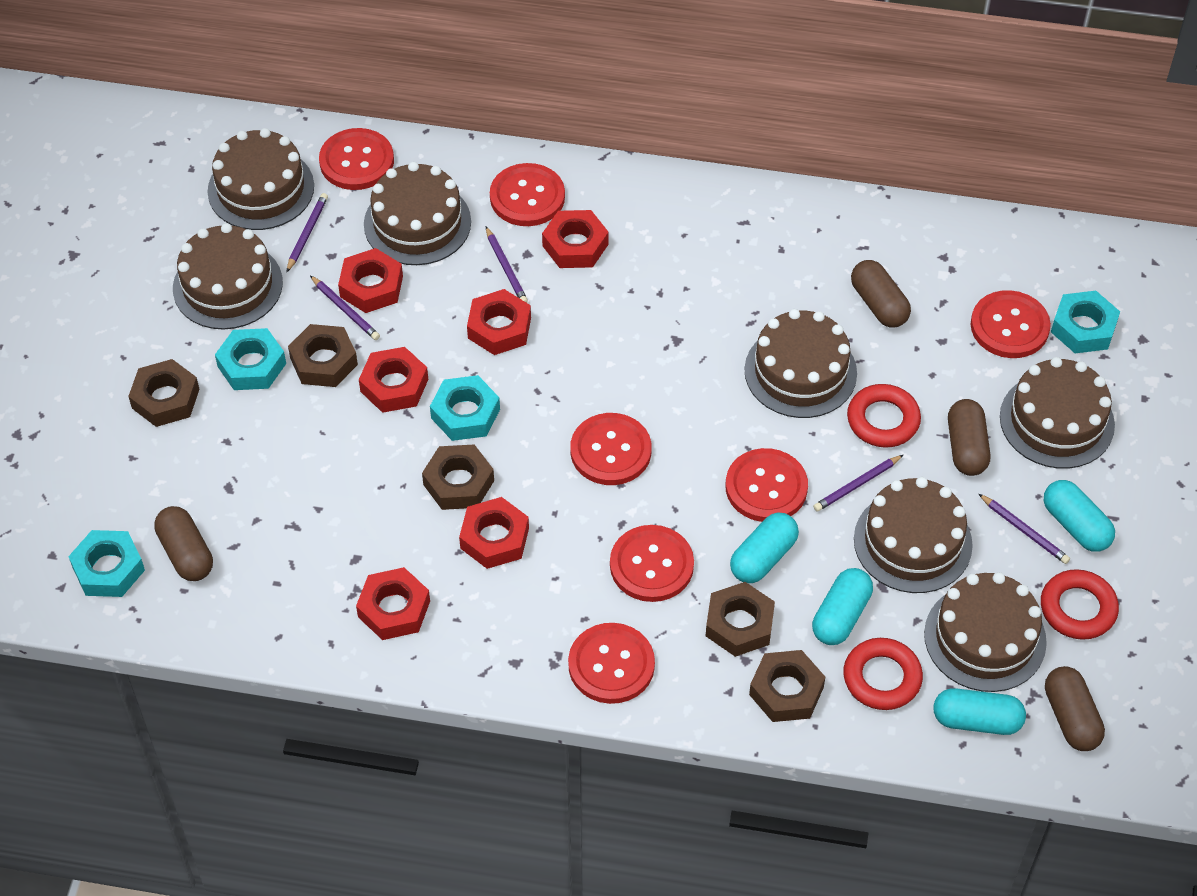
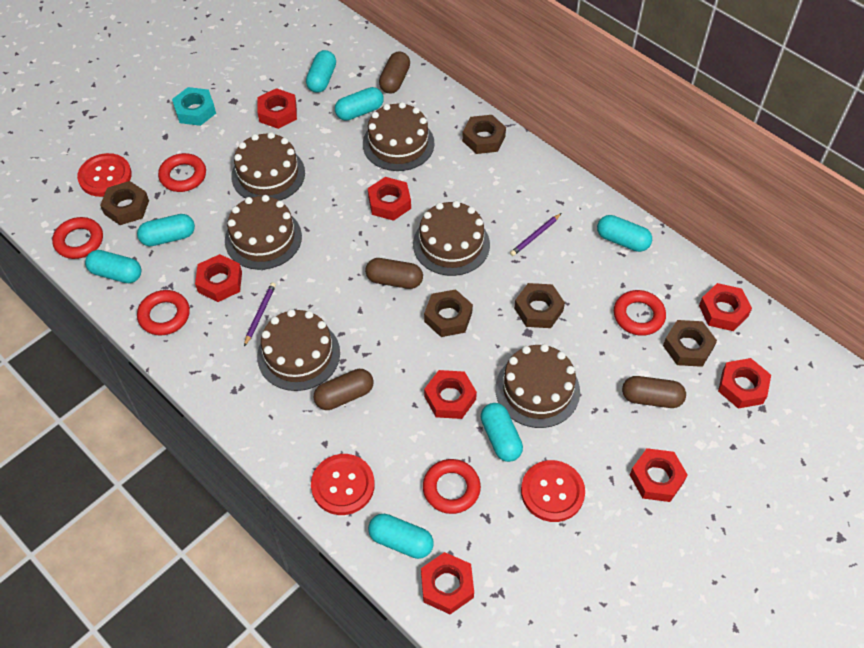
brown cake: 7 -> 6
purple pencil: 5 -> 2
red button: 7 -> 3
red nut: 6 -> 8
red ring: 3 -> 5
turquoise capsule: 4 -> 7
turquoise nut: 4 -> 1

